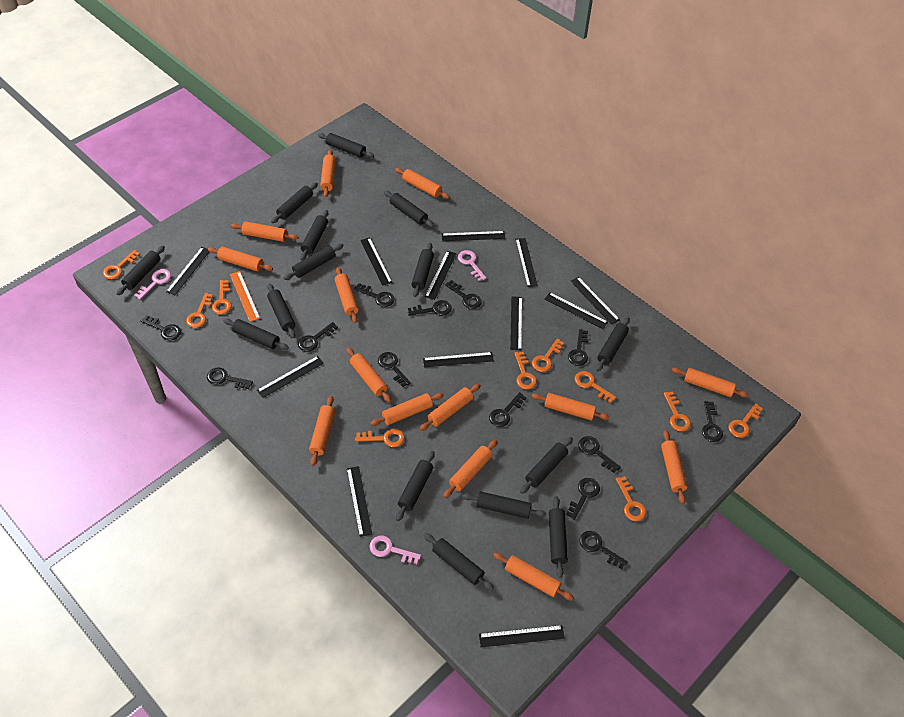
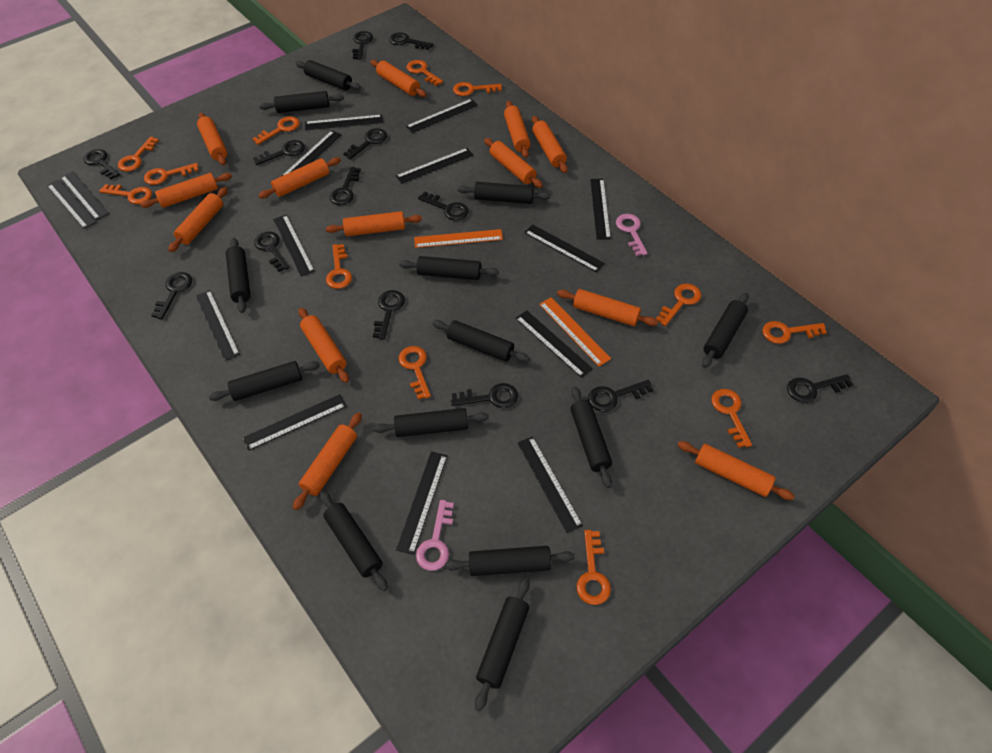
black rolling pin: 15 -> 13
black ruler: 12 -> 14
orange key: 10 -> 12
orange rolling pin: 14 -> 13
orange ruler: 1 -> 2
pink key: 3 -> 2

